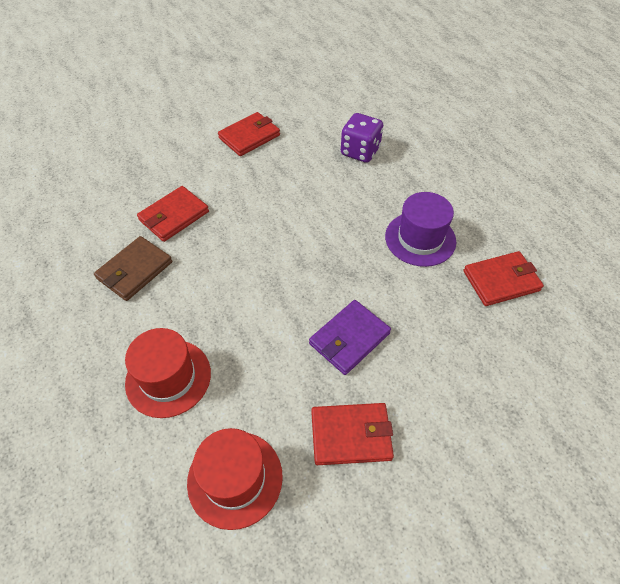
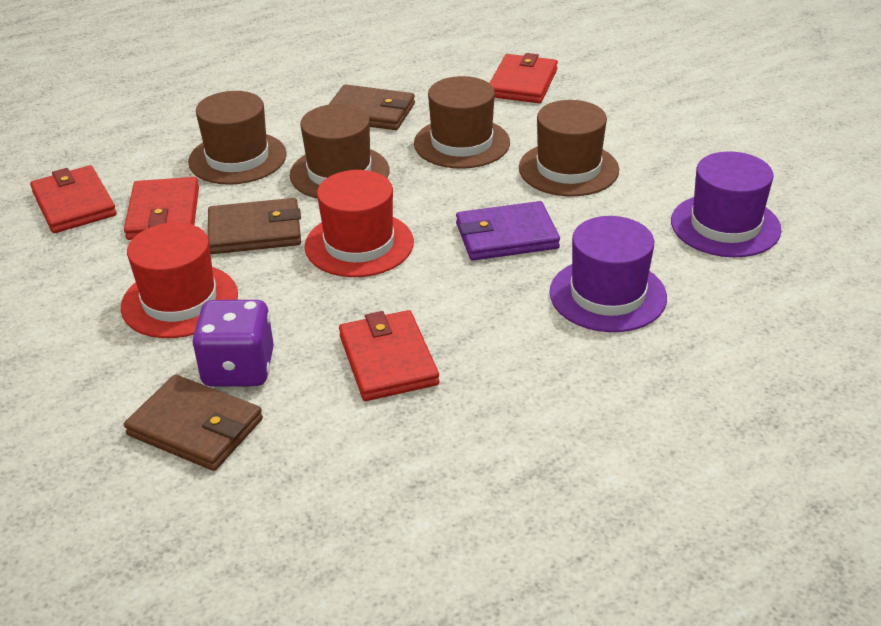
brown hat: 0 -> 4
brown wallet: 1 -> 3
purple hat: 1 -> 2

